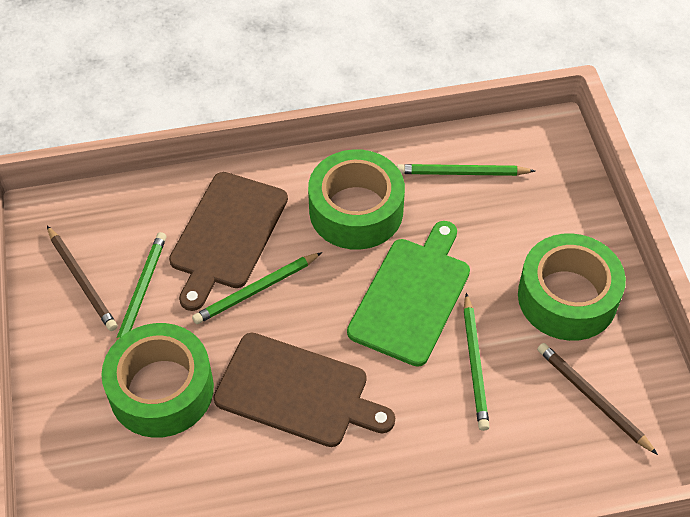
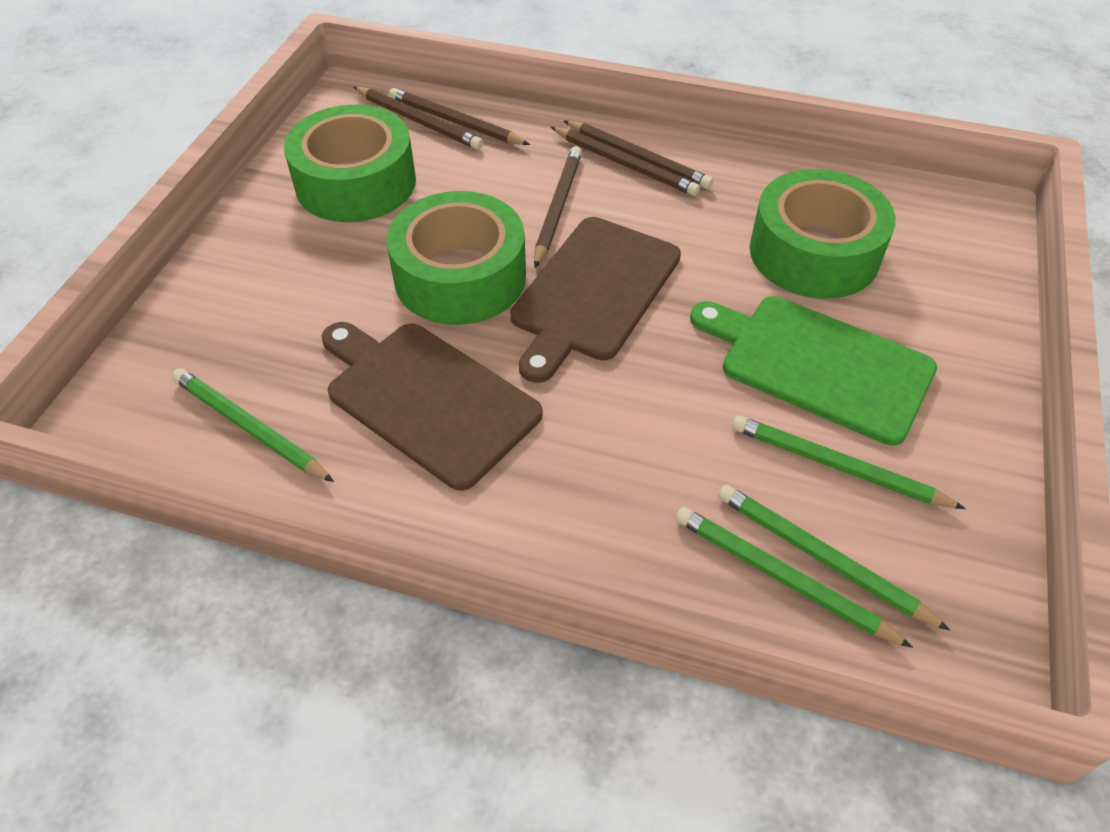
brown pencil: 2 -> 5

